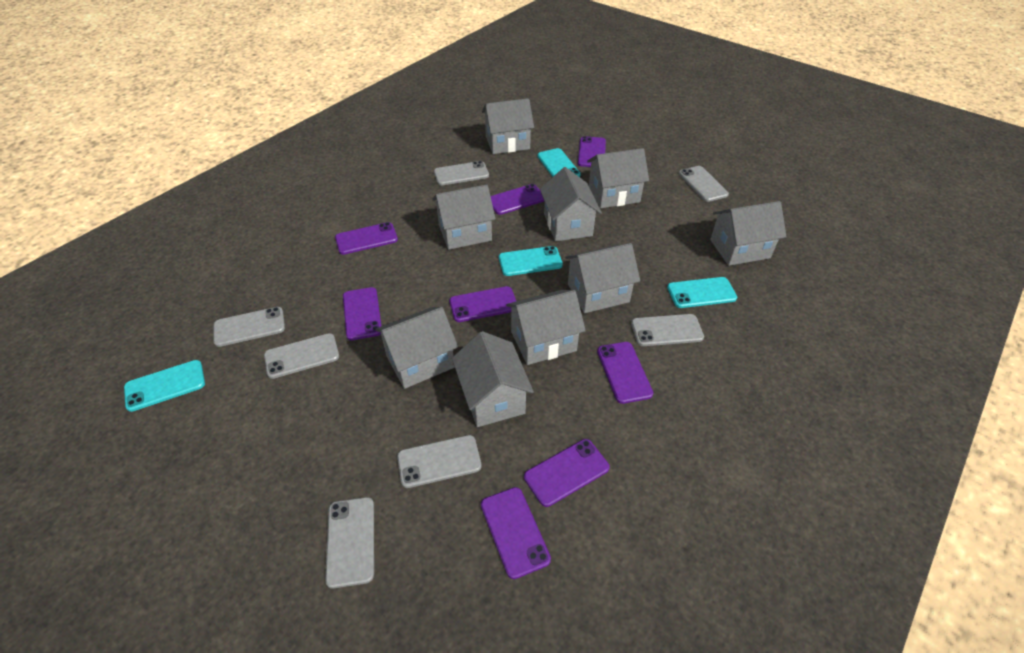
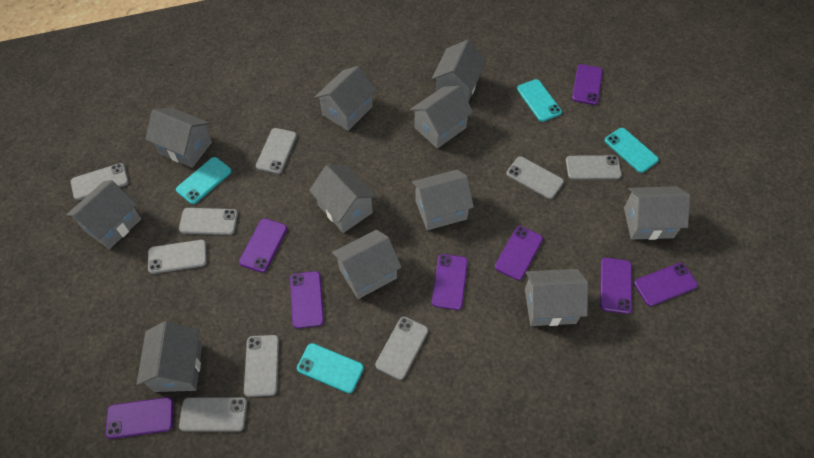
grey house: 9 -> 11
grey phone: 7 -> 9

